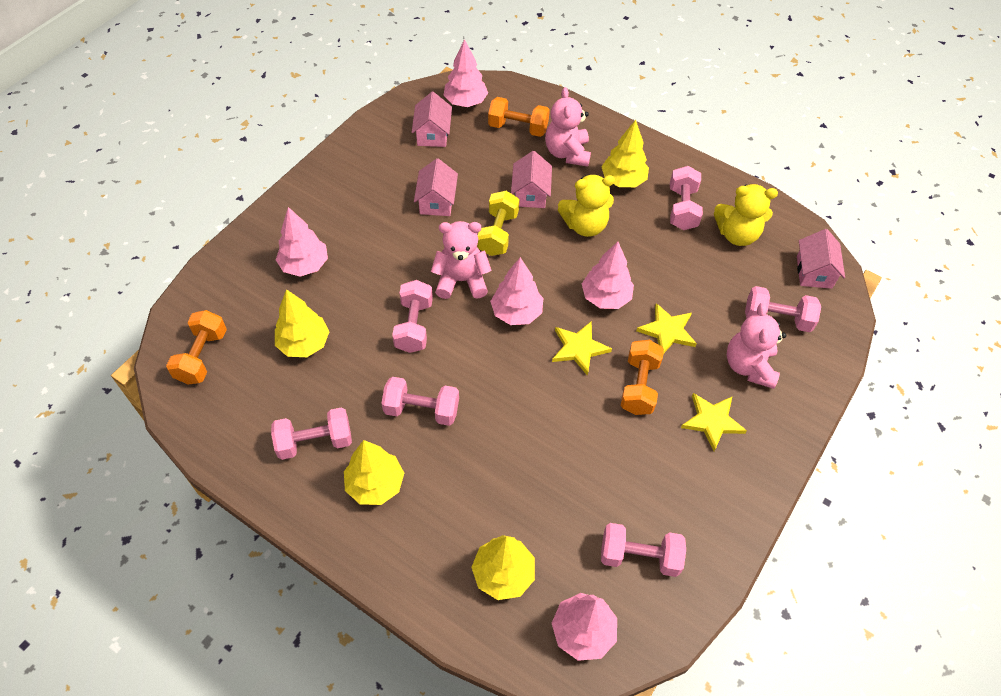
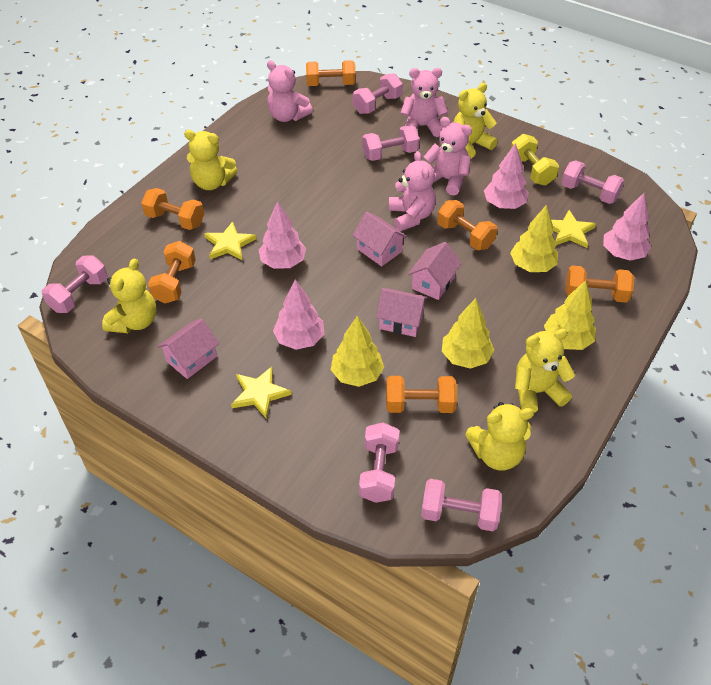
orange dumbbell: 3 -> 6
pink teddy bear: 3 -> 4
pink tree: 5 -> 4
yellow teddy bear: 2 -> 5

